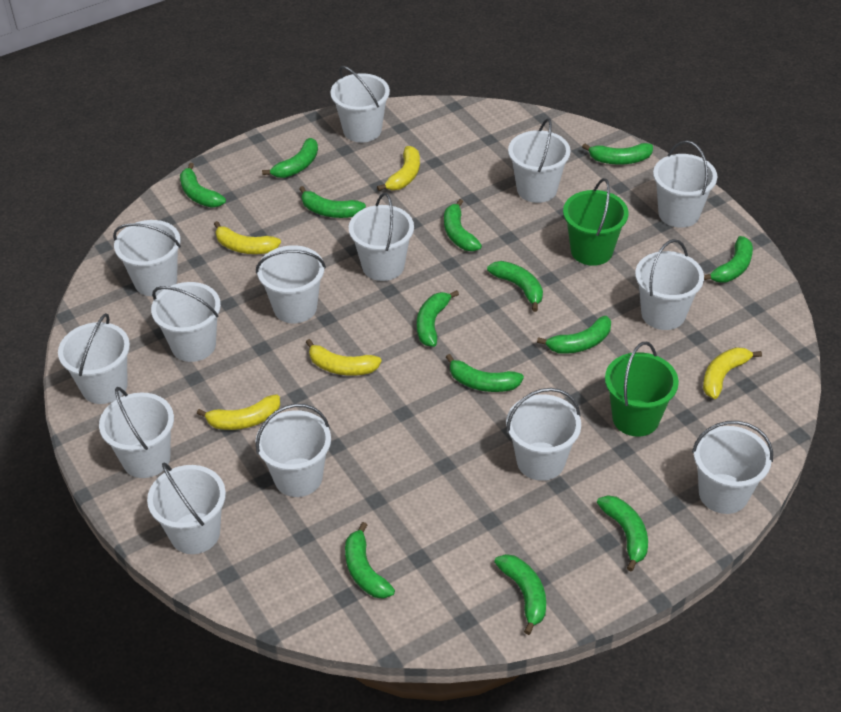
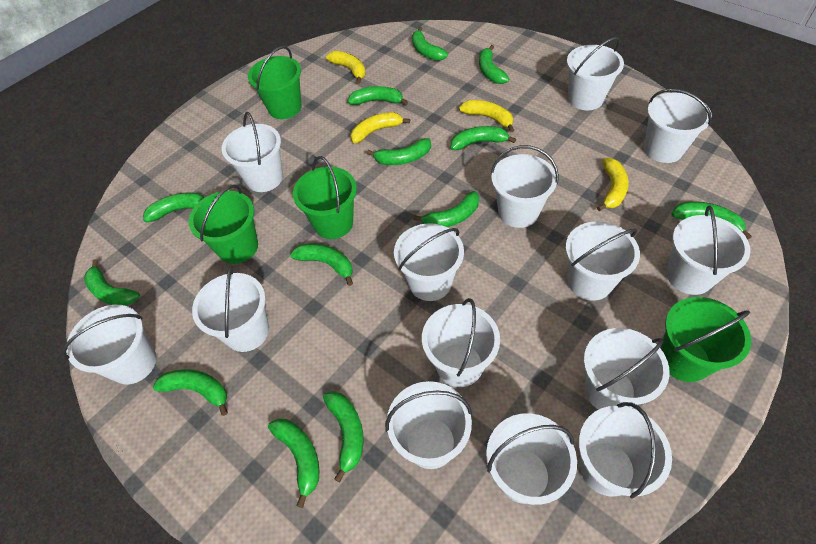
green bucket: 2 -> 4
yellow banana: 5 -> 4

